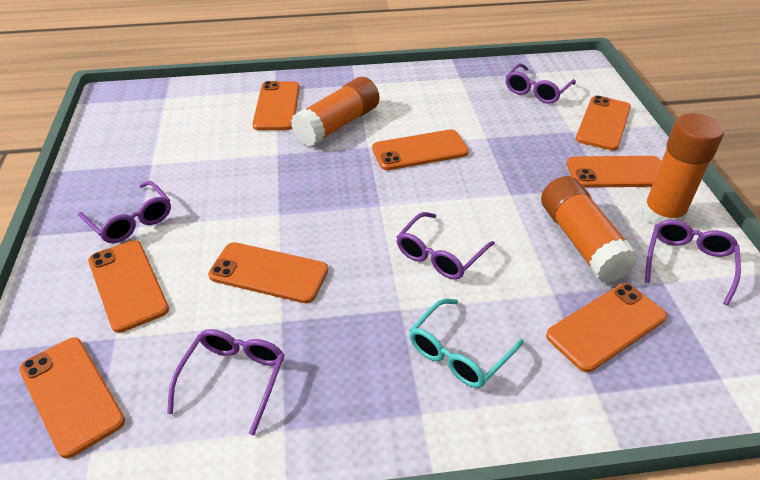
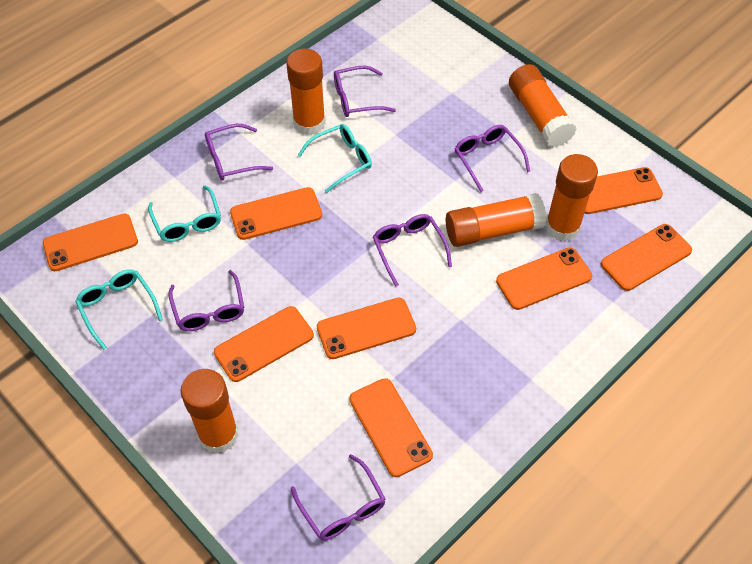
orange glue stick: 3 -> 5
purple glasses: 5 -> 6
turquoise glasses: 1 -> 3

